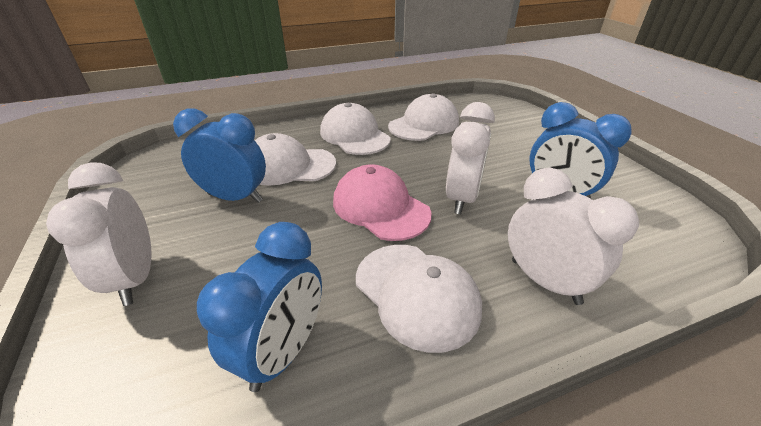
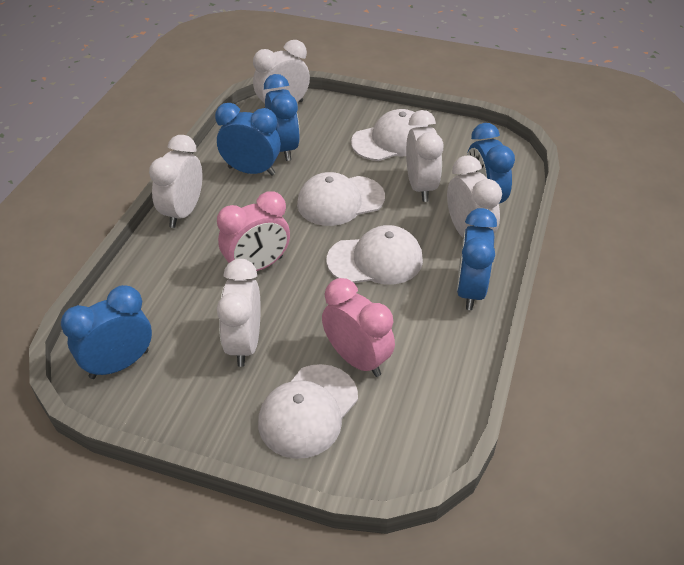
blue clock: 3 -> 5
pink cap: 1 -> 0
pink clock: 0 -> 2
white clock: 3 -> 5

